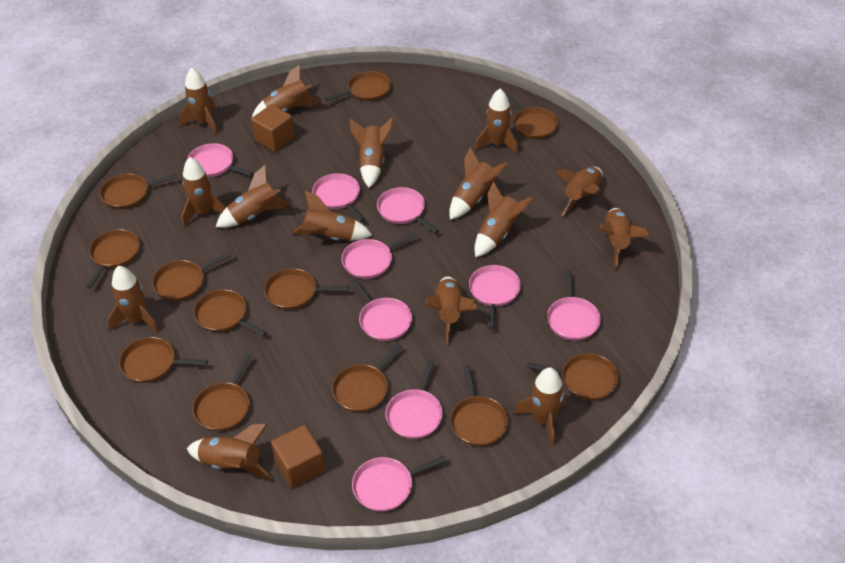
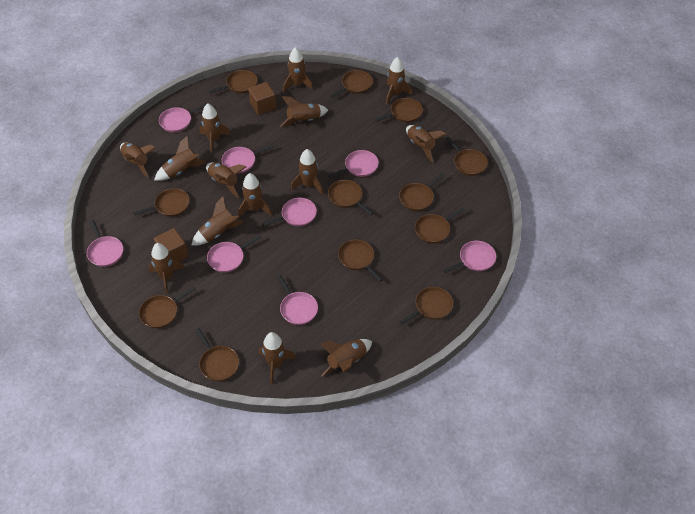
brown rocket: 15 -> 14
pink pan: 9 -> 8

